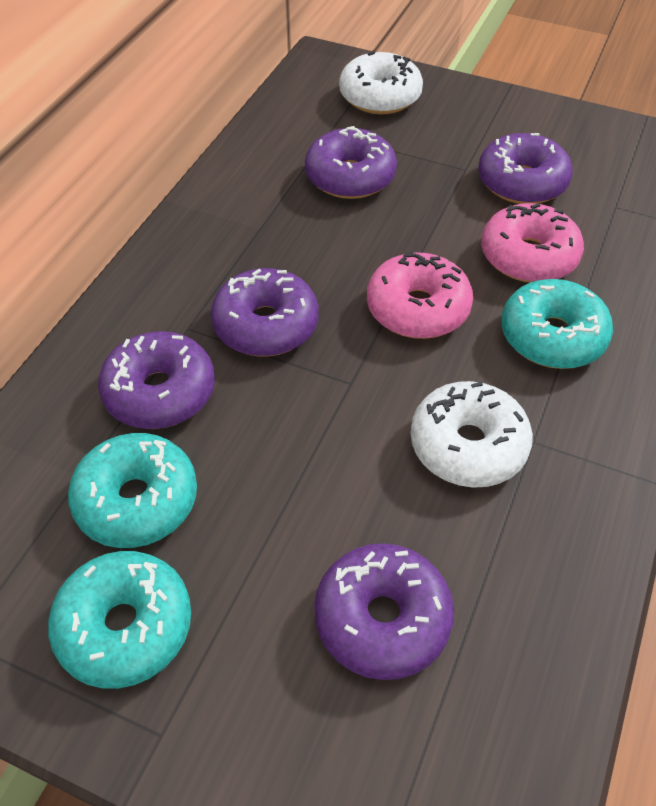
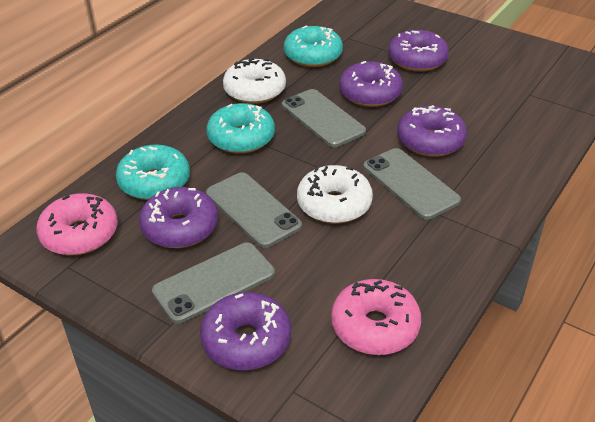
grey phone: 0 -> 4

